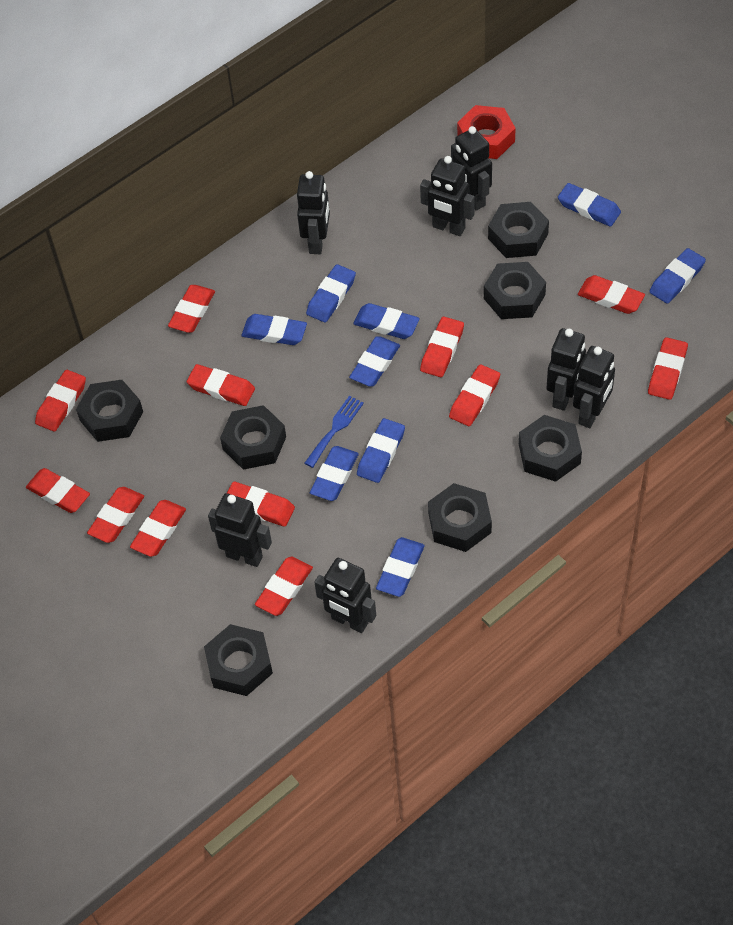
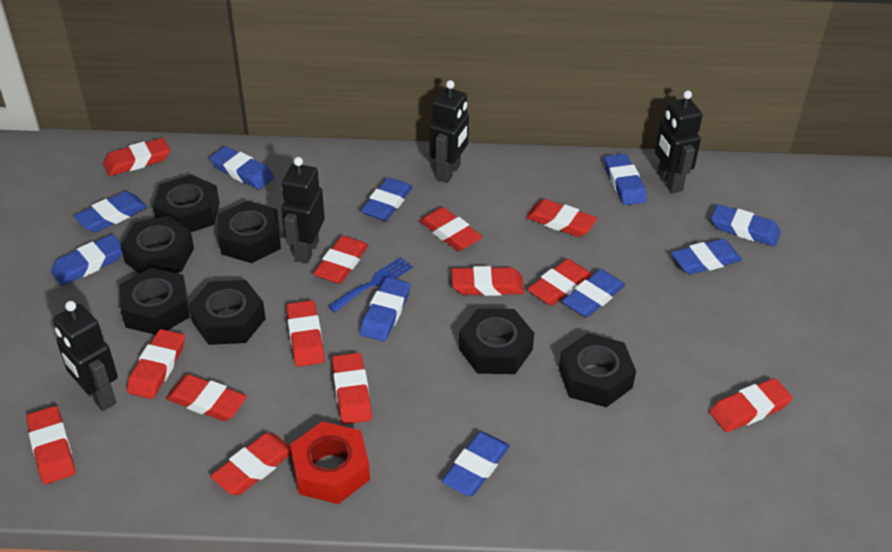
black robot: 7 -> 4
blue eraser: 9 -> 10
red eraser: 12 -> 13

